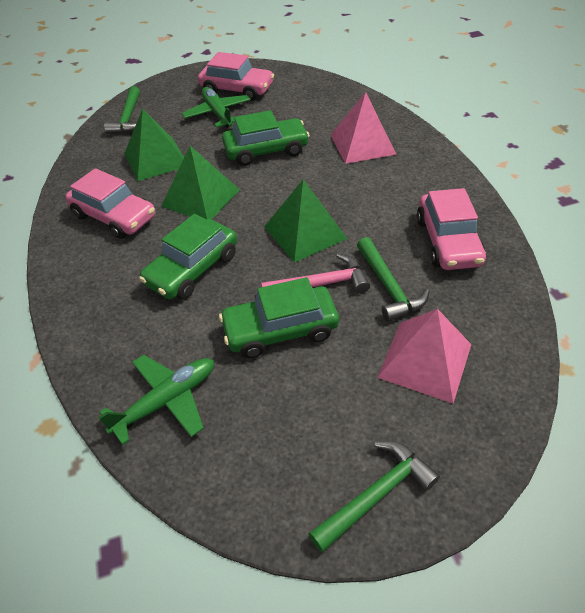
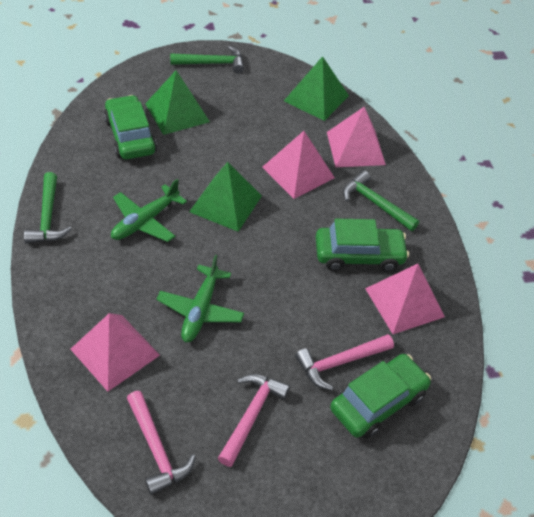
pink car: 3 -> 0
pink hammer: 1 -> 3
pink pyramid: 2 -> 4

